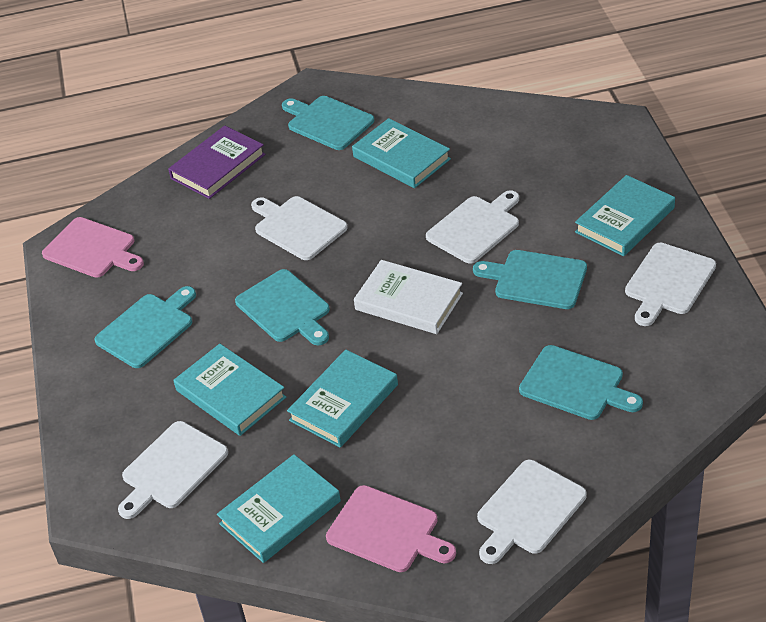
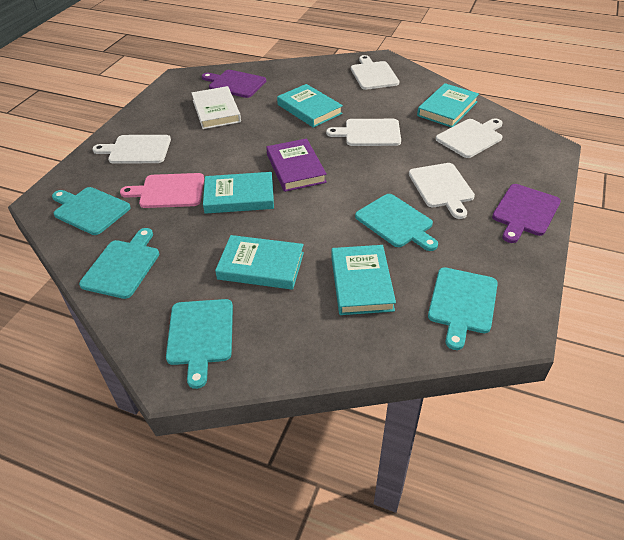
pink cutting board: 2 -> 1
purple cutting board: 0 -> 2

